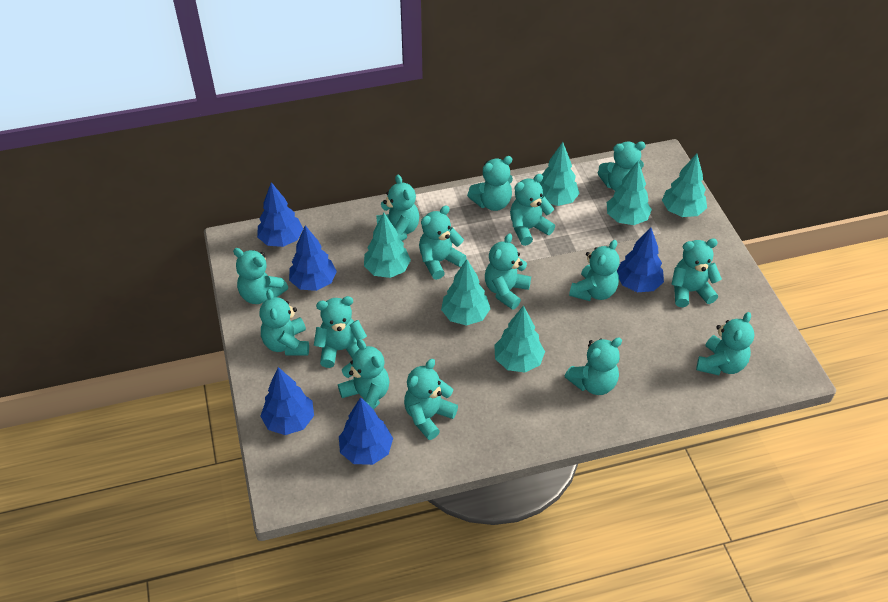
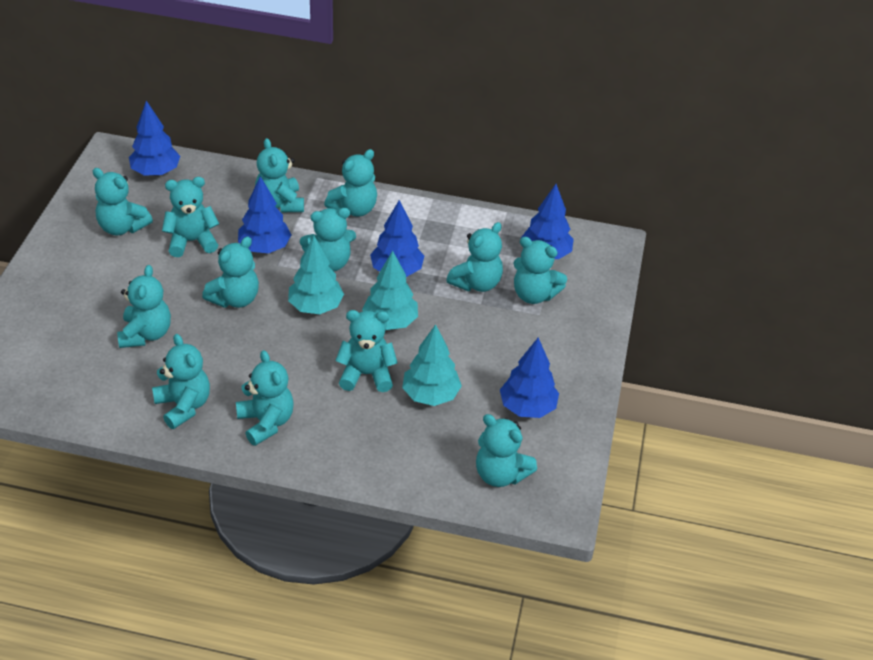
turquoise teddy bear: 15 -> 13
turquoise tree: 6 -> 3

